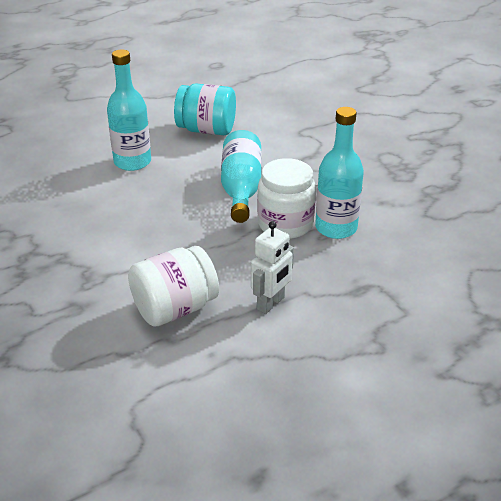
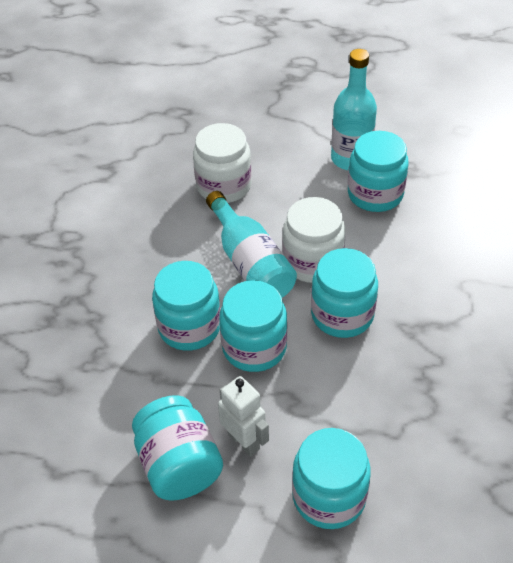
turquoise bottle: 3 -> 2
turquoise jar: 1 -> 6

